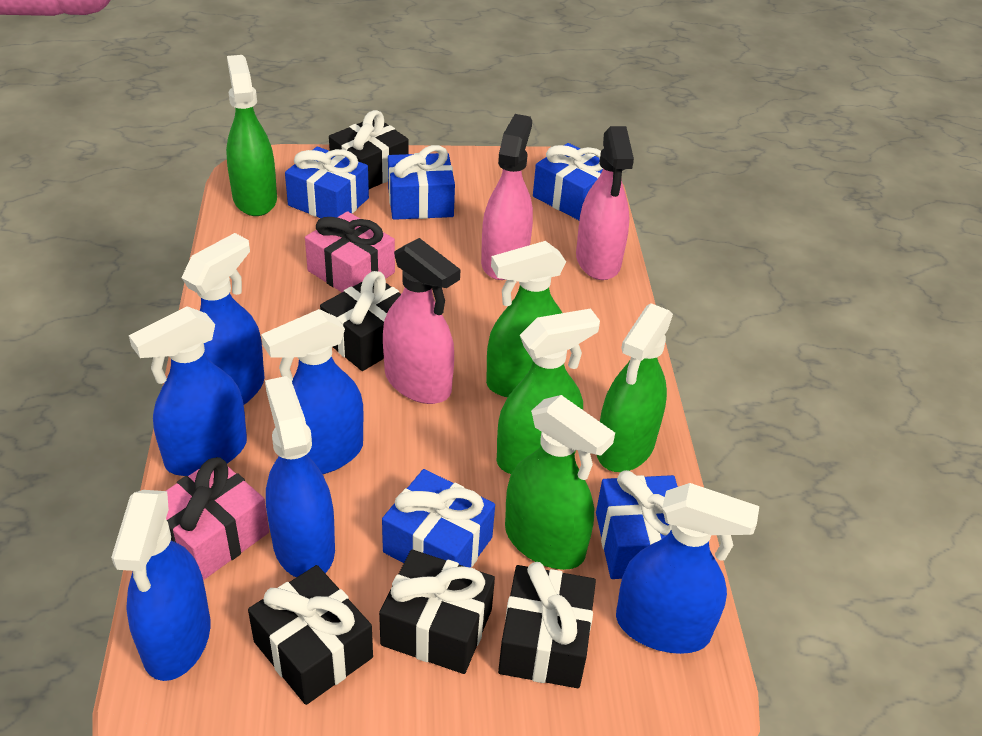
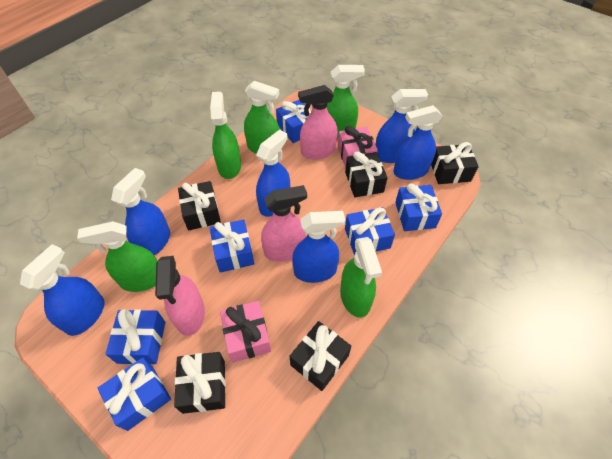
blue gift: 5 -> 6

